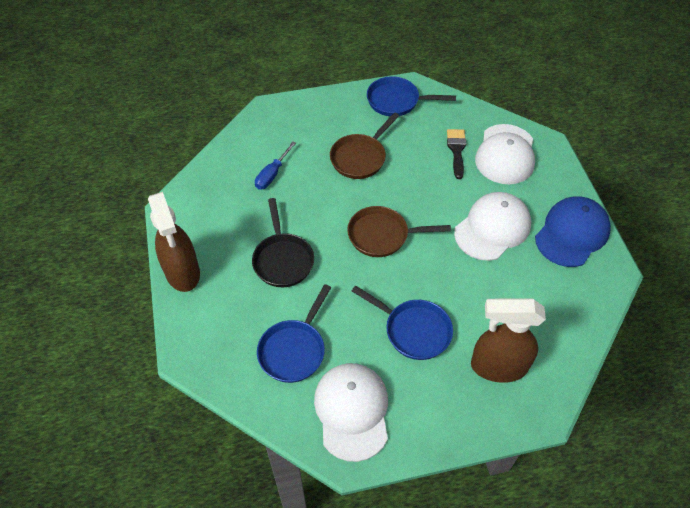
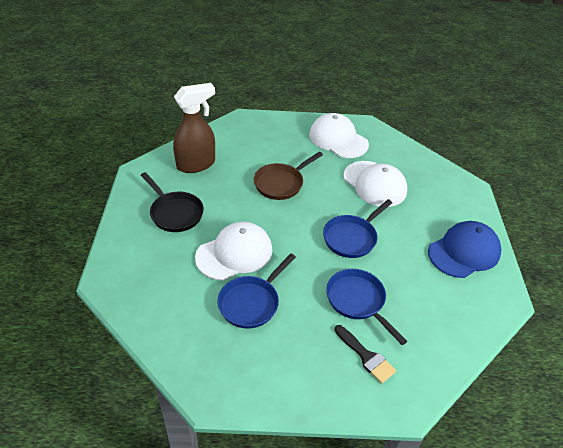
blue screwdriver: 1 -> 0
brown pan: 2 -> 1
brown spray bottle: 2 -> 1

